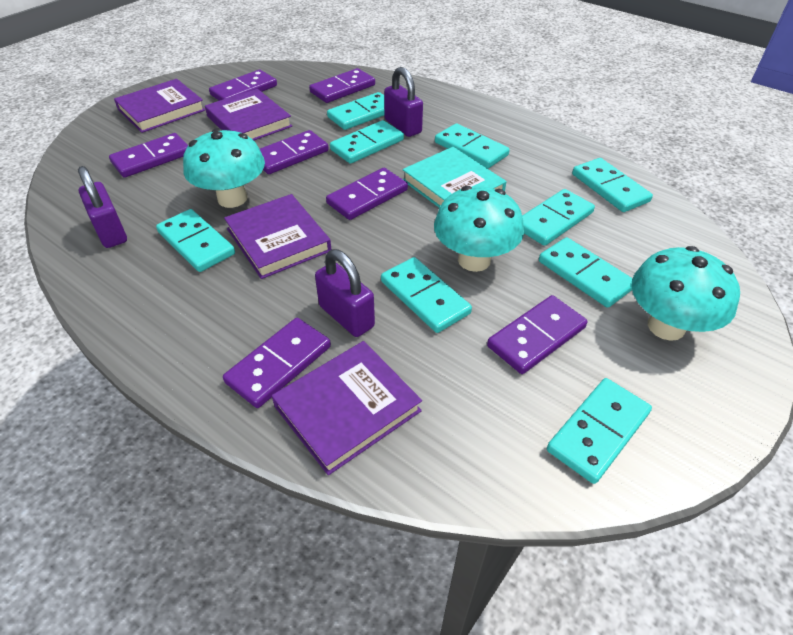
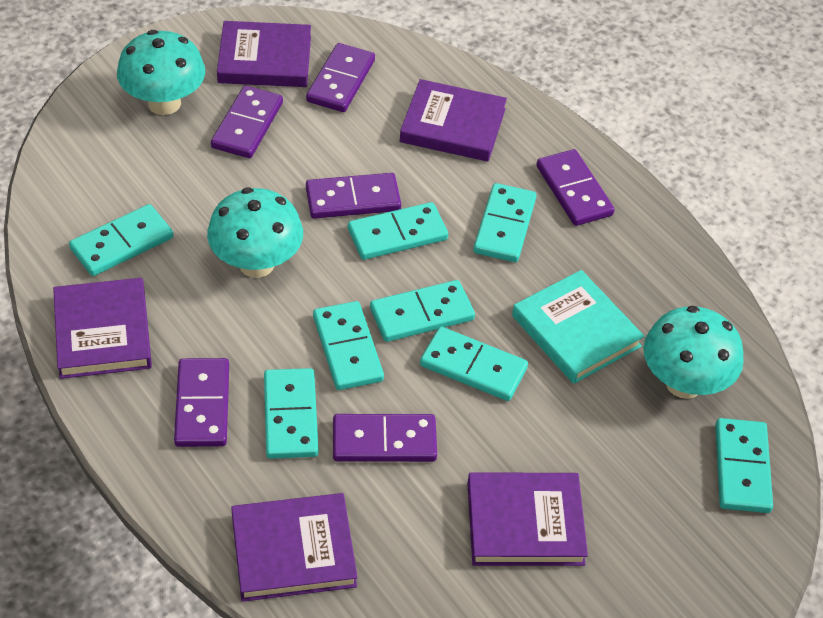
purple book: 4 -> 5
purple domino: 7 -> 6
purple padlock: 3 -> 0
turquoise domino: 9 -> 8

